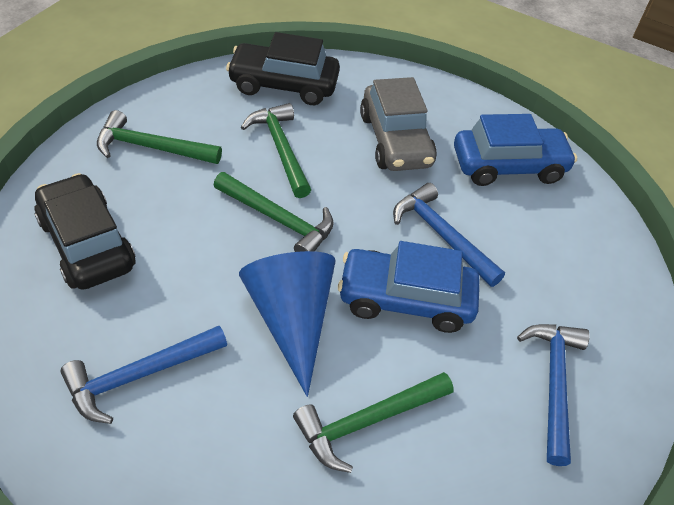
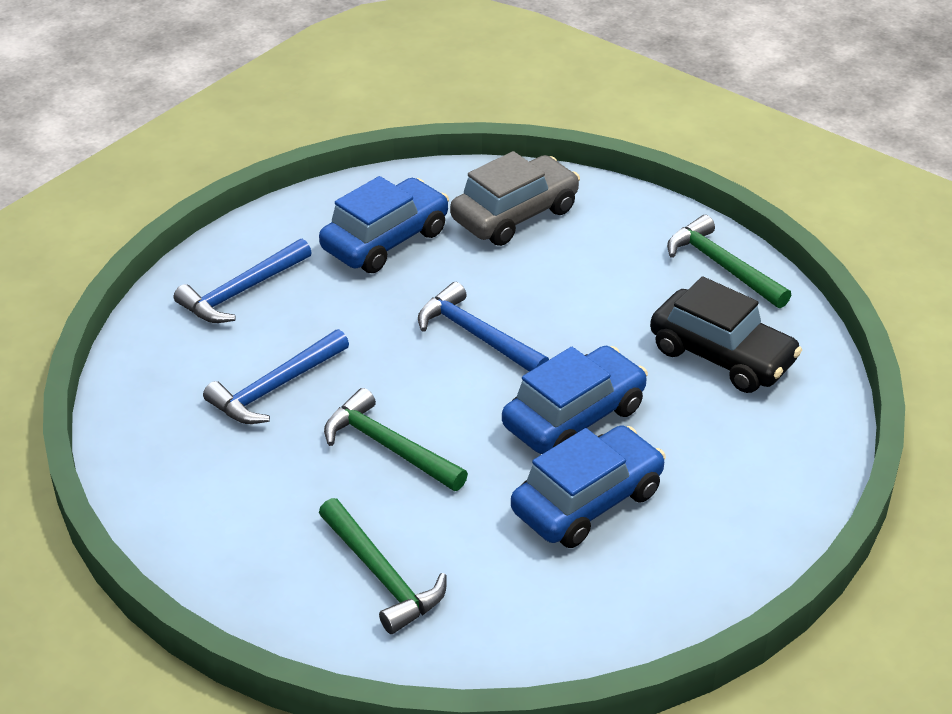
black car: 2 -> 1
blue car: 2 -> 3
blue cone: 1 -> 0
green hammer: 4 -> 3

